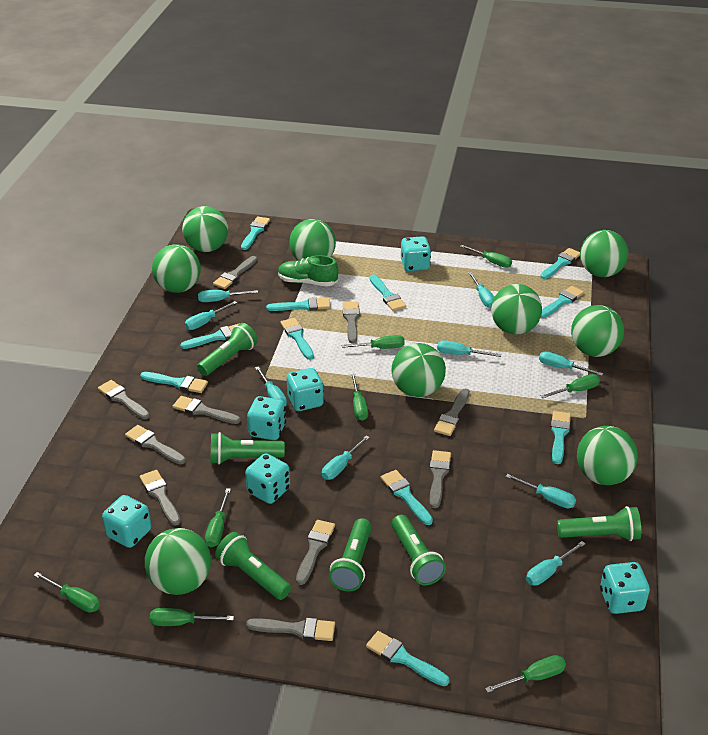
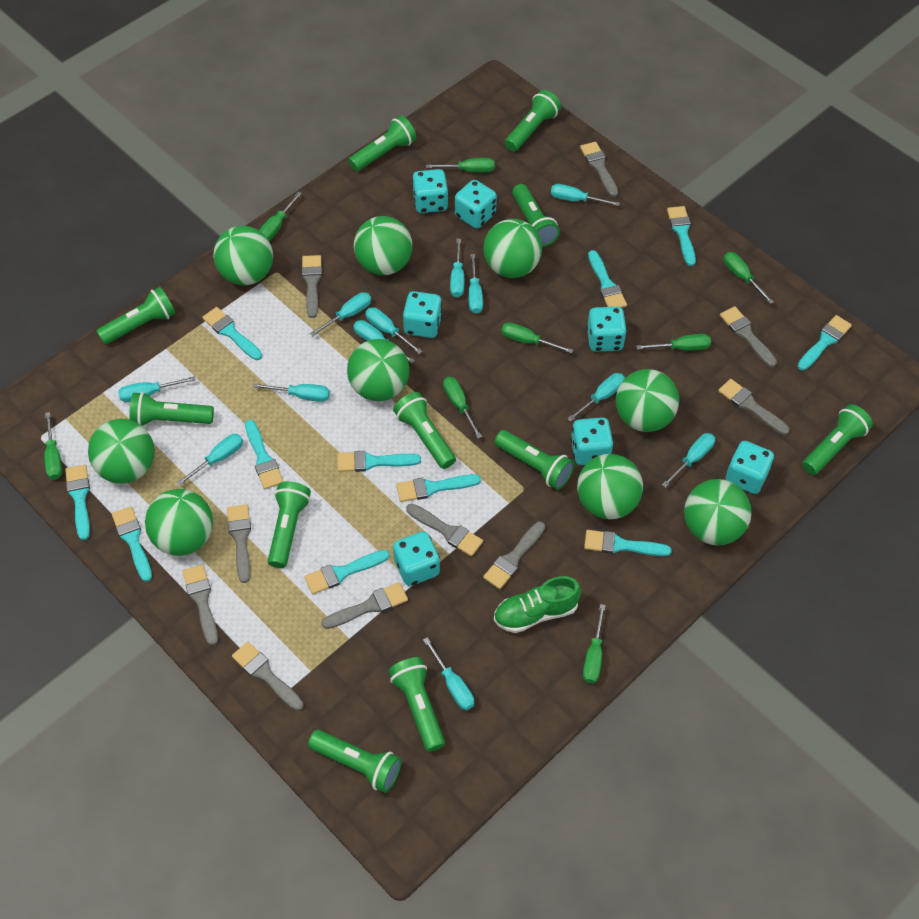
green flashlight: 6 -> 11
turquoise dice: 6 -> 7
turquoise screwdriver: 9 -> 12

